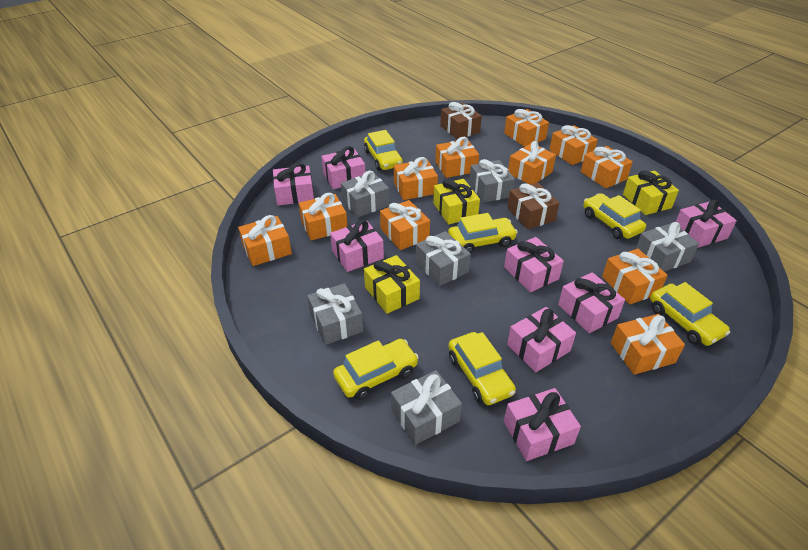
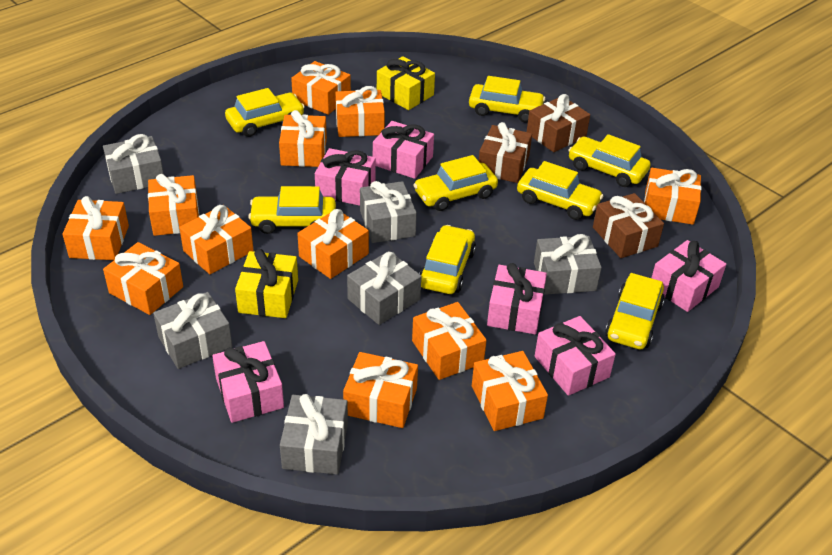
brown gift: 2 -> 3
orange gift: 11 -> 12
pink gift: 8 -> 6
yellow car: 6 -> 8
yellow gift: 3 -> 2

